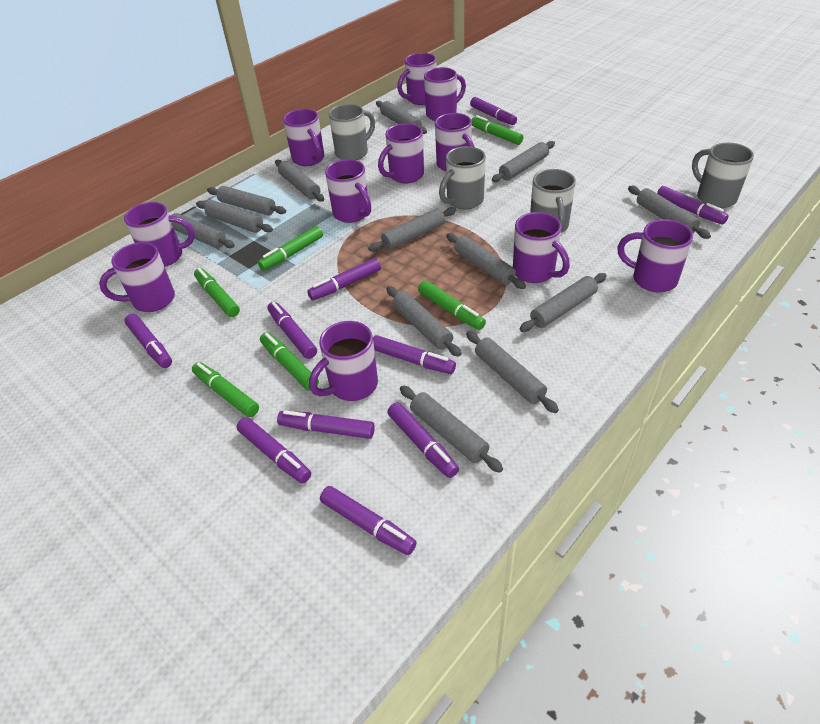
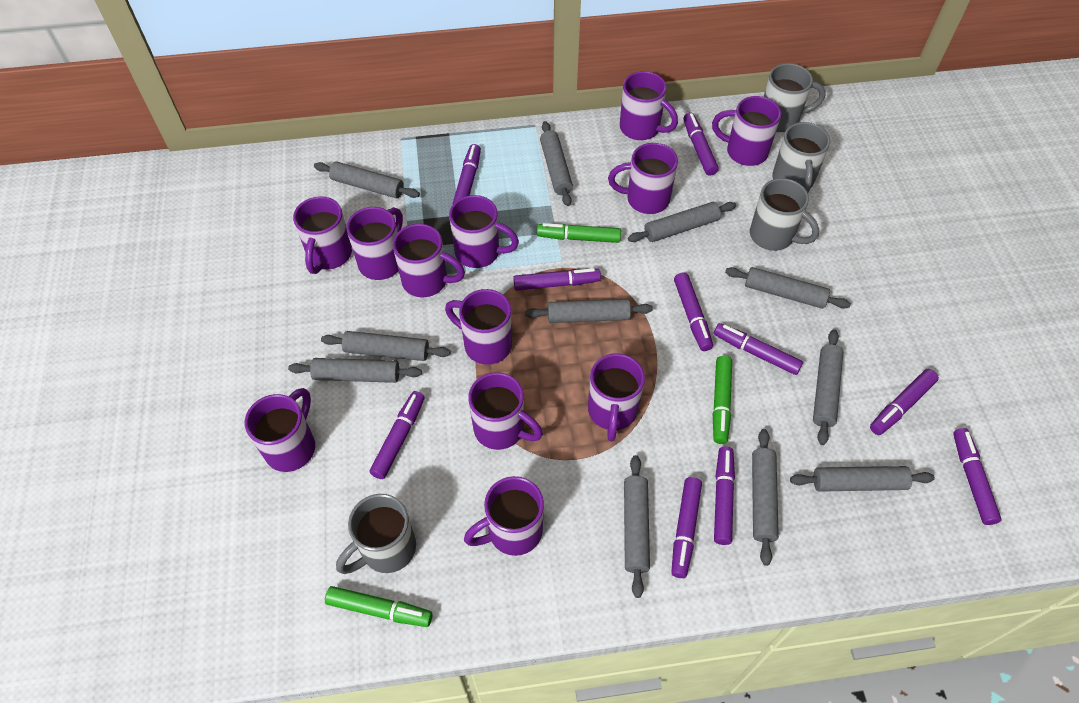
green marker: 6 -> 3
grey rolling pin: 13 -> 11
purple mug: 11 -> 12

